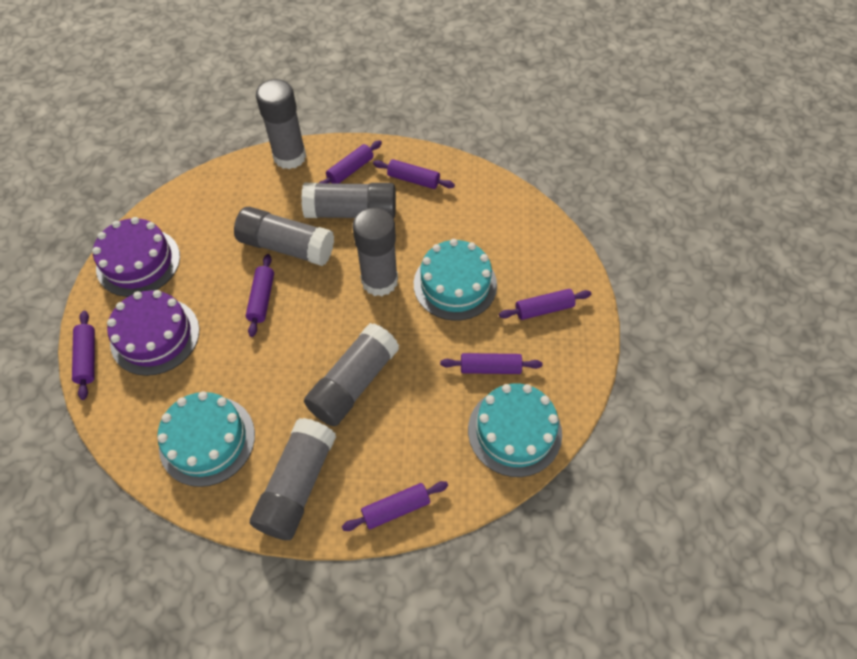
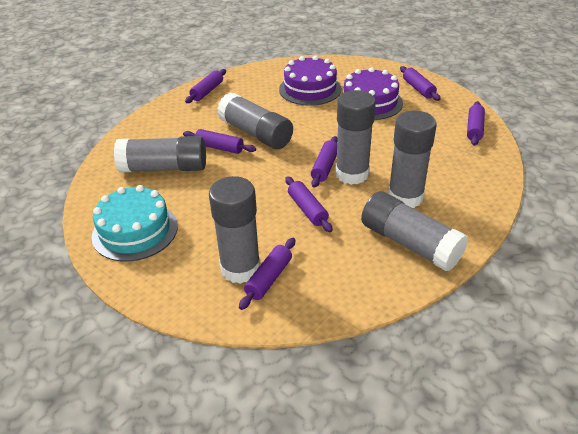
turquoise cake: 3 -> 1

